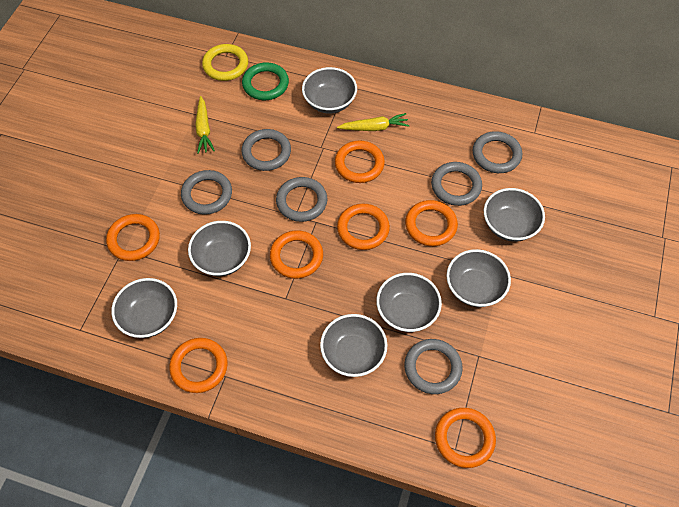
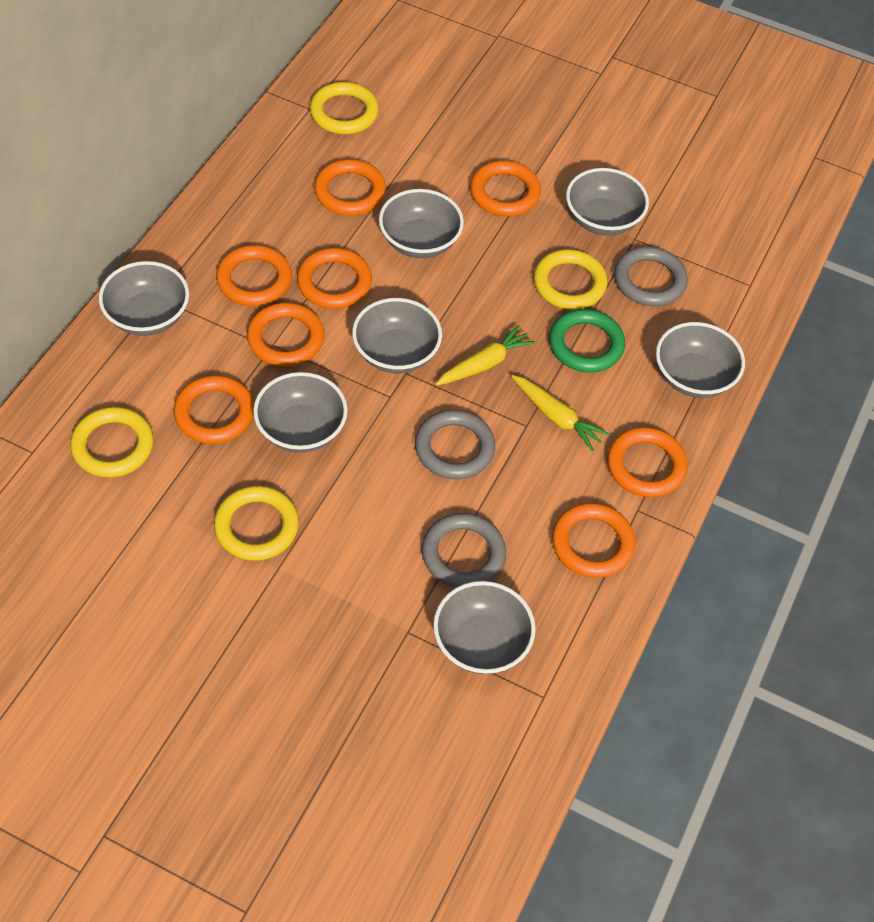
grey ring: 6 -> 3
orange ring: 7 -> 8
yellow ring: 1 -> 4

